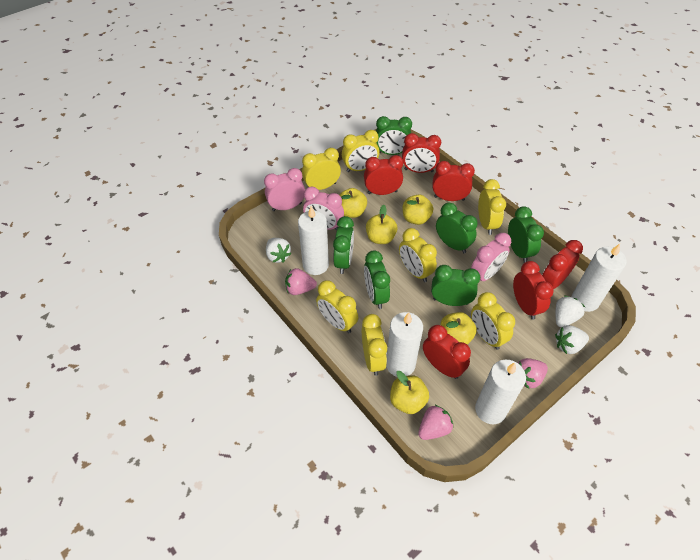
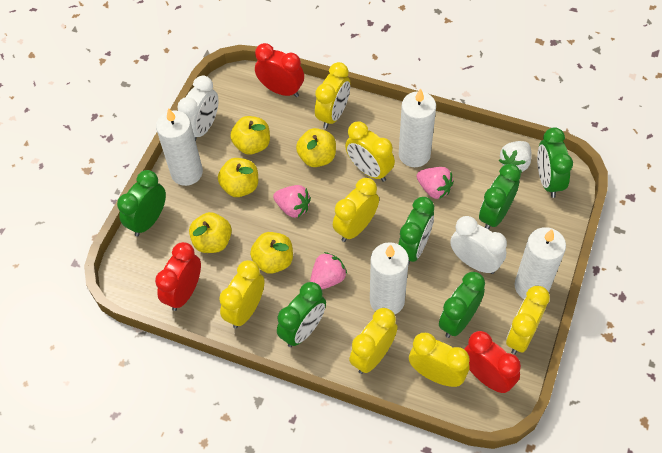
pink clock: 3 -> 0
red clock: 6 -> 3
white clock: 0 -> 2
white strawberry: 3 -> 1

